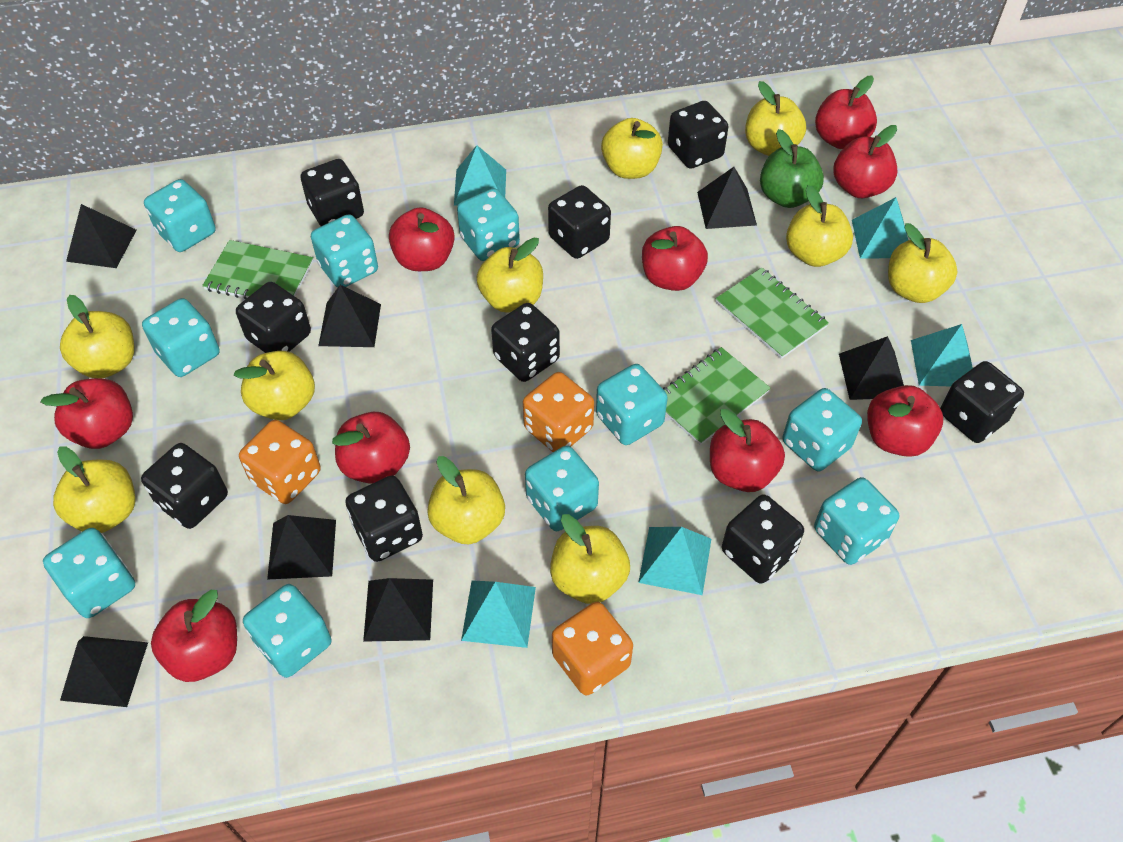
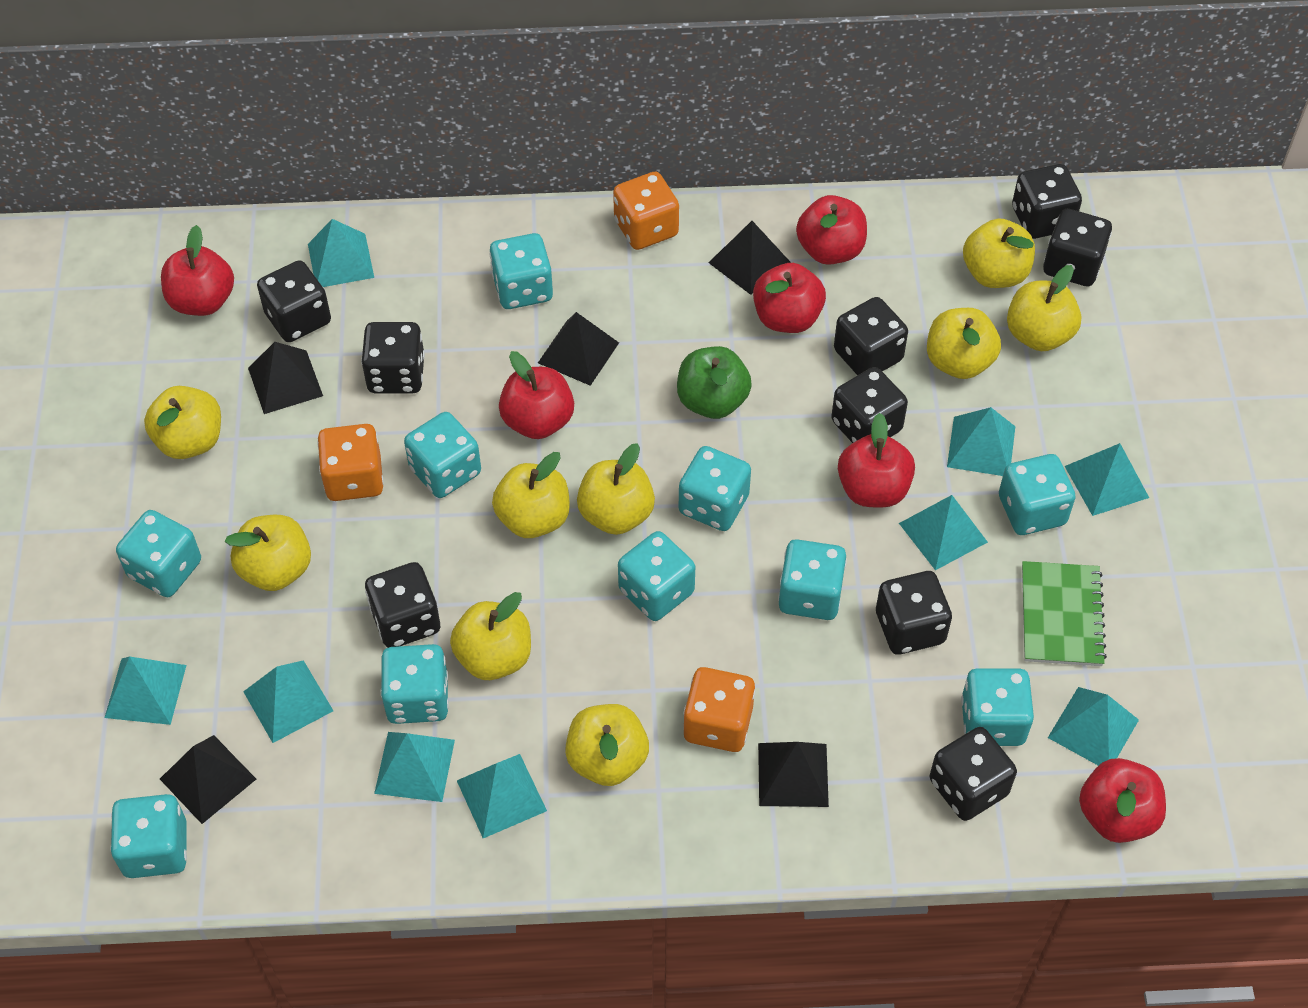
black pyramid: 7 -> 5
green notebook: 3 -> 1
red apple: 9 -> 6
turquoise pyramid: 5 -> 9
yellow apple: 10 -> 9

